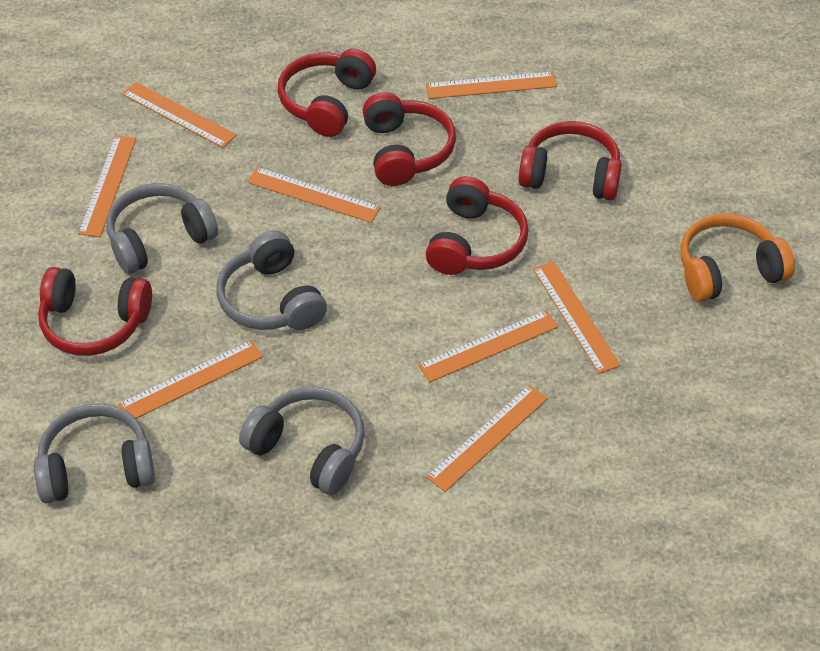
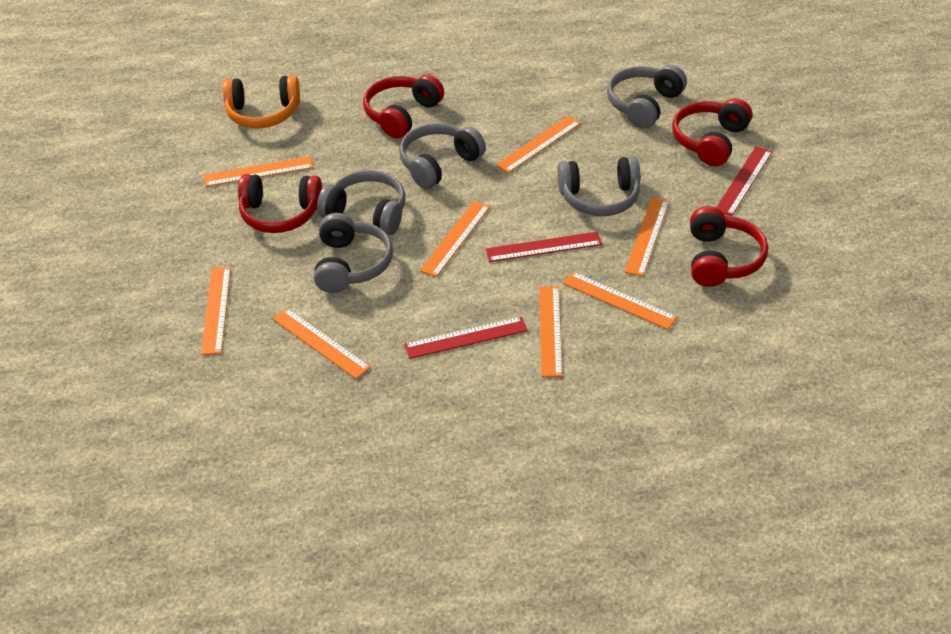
grey headphones: 4 -> 5
red headphones: 5 -> 4
red ruler: 0 -> 3

